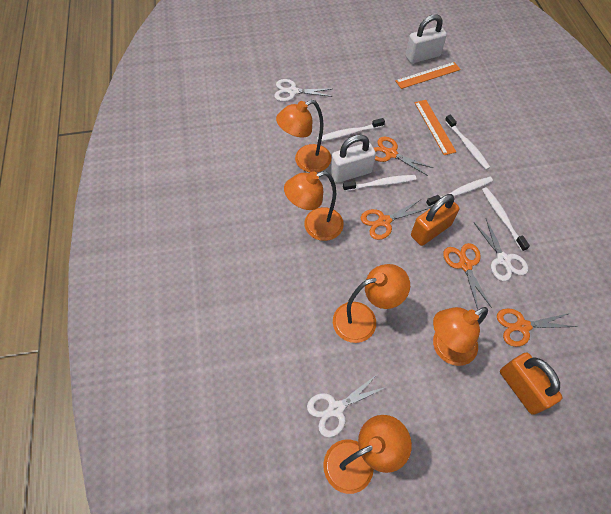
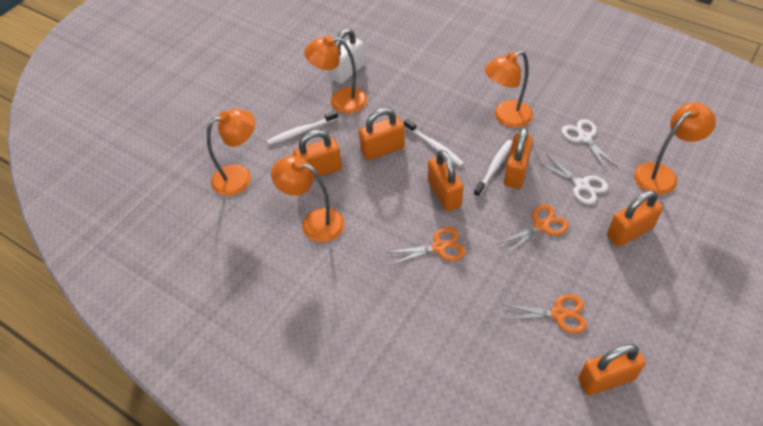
orange padlock: 2 -> 6
orange ruler: 2 -> 0
orange scissors: 4 -> 3
white padlock: 2 -> 1
white scissors: 3 -> 2
white toothbrush: 5 -> 3

